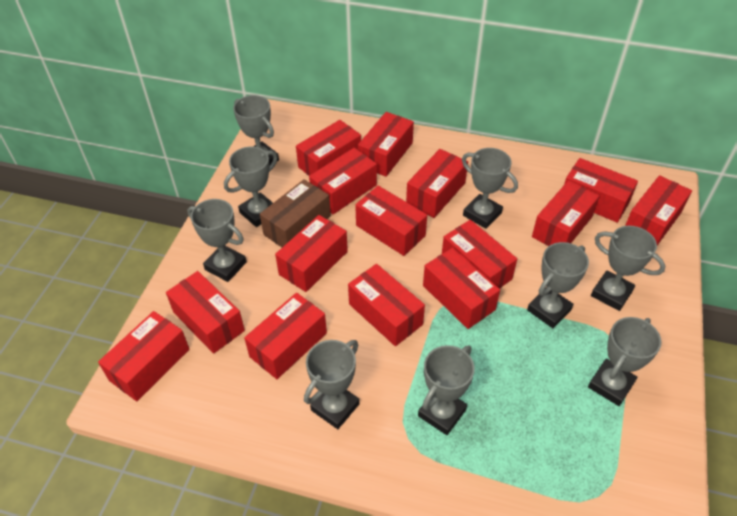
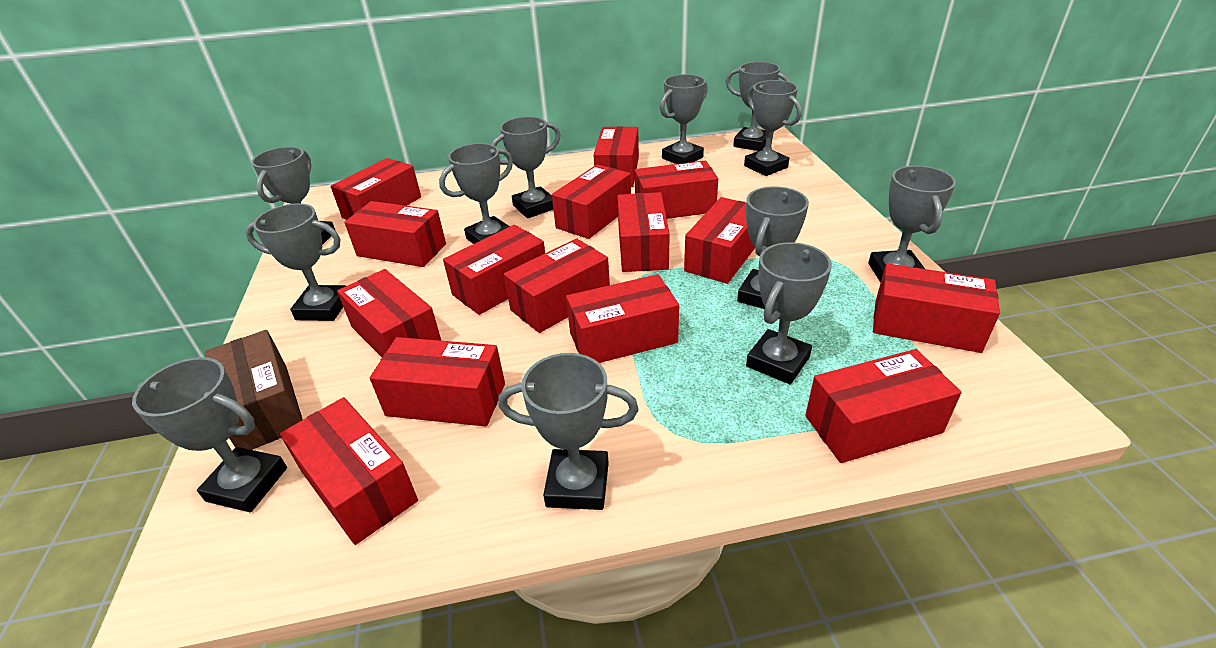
grey trophy: 9 -> 12

